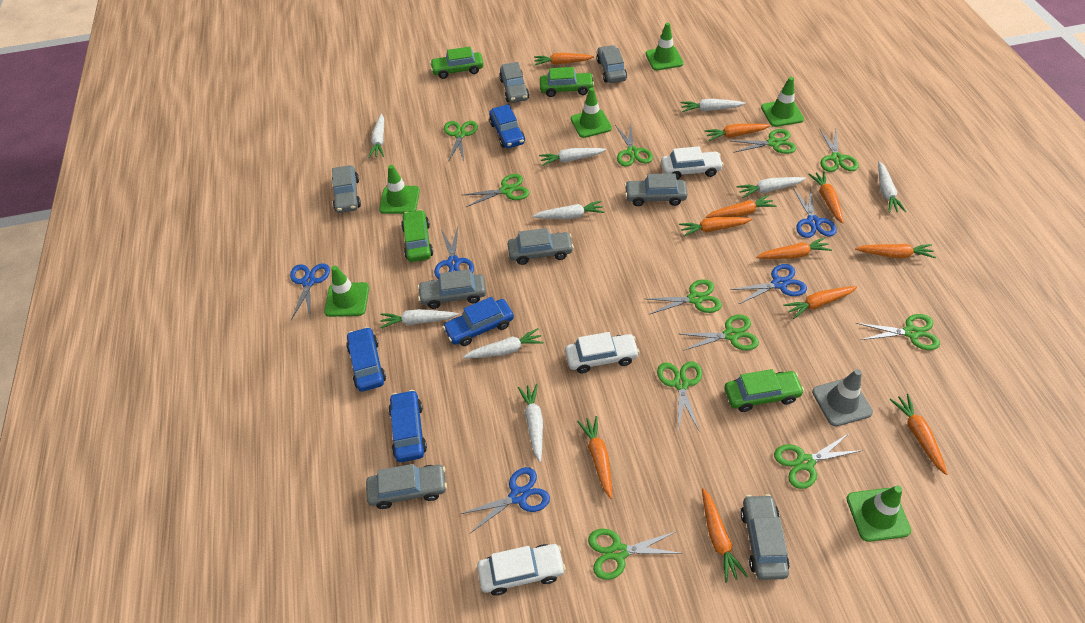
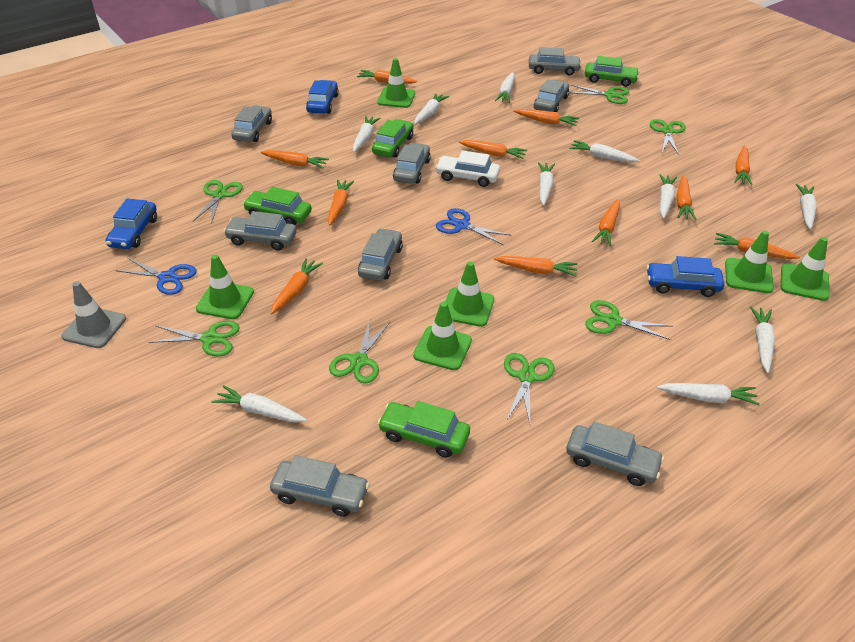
blue car: 4 -> 3
blue scissors: 5 -> 2
green scissors: 11 -> 7
white car: 3 -> 1
white carrot: 9 -> 10

